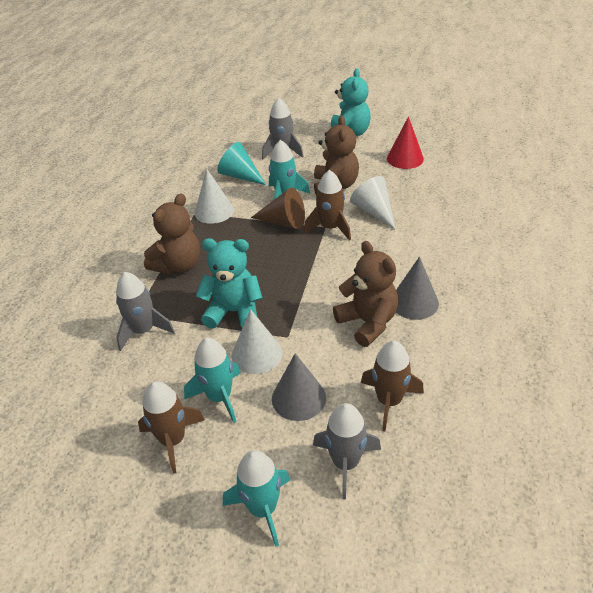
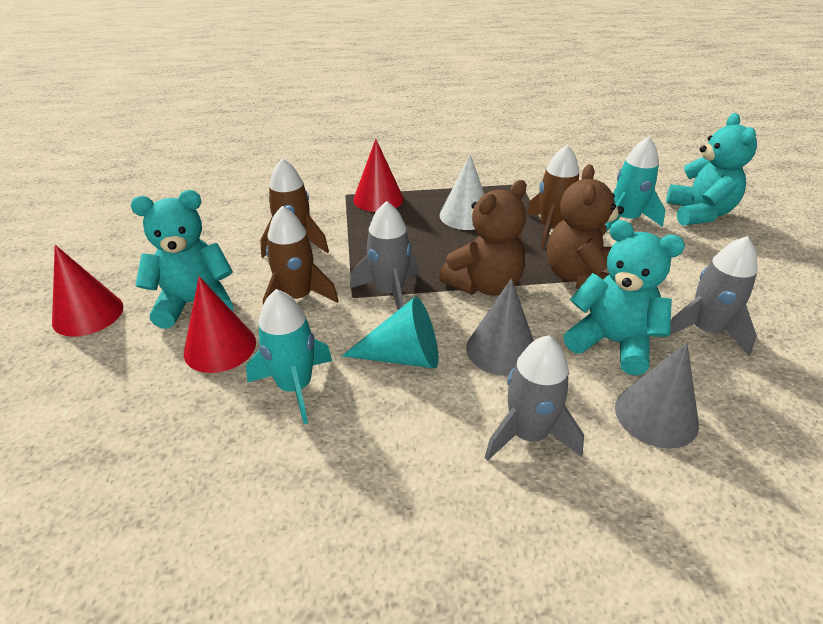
brown cone: 1 -> 0
brown teddy bear: 3 -> 2
red cone: 1 -> 3
turquoise rocket: 3 -> 2
turquoise teddy bear: 2 -> 3
white cone: 3 -> 1

